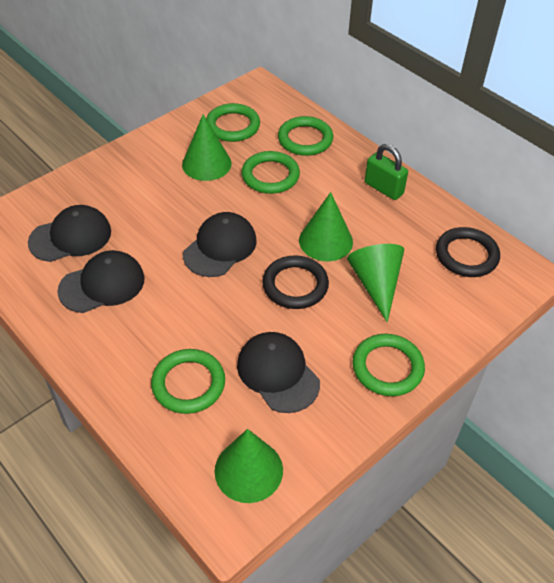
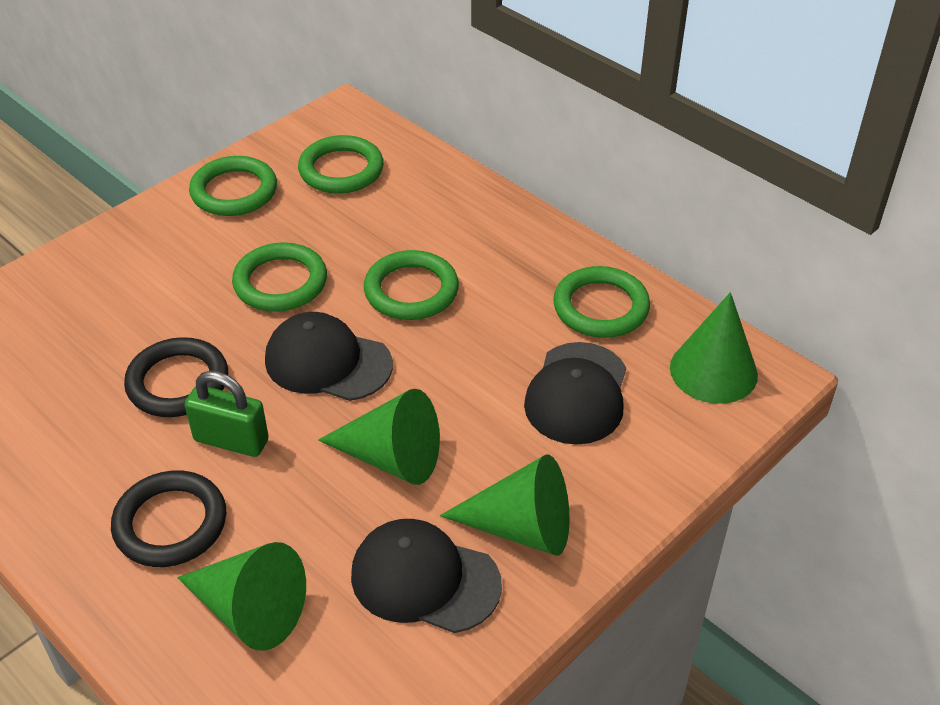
black cap: 4 -> 3

